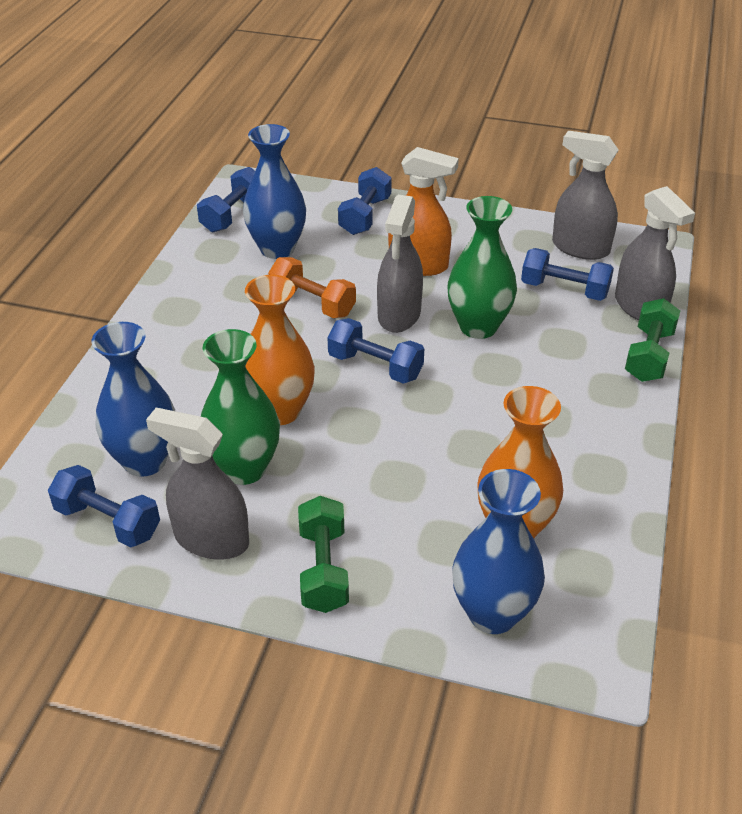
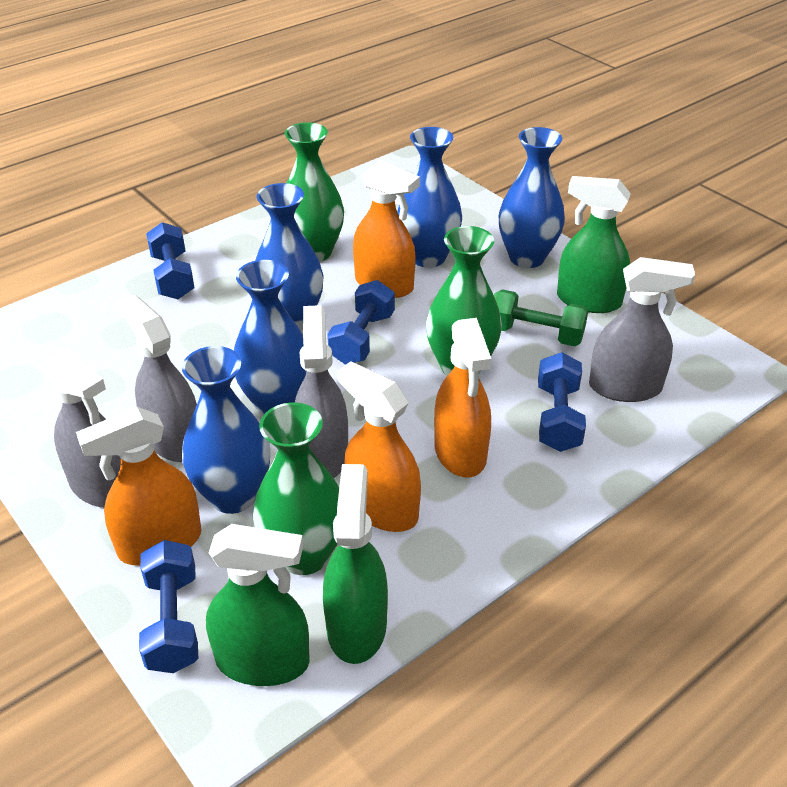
blue dumbbell: 5 -> 4
blue vase: 3 -> 5
green dumbbell: 2 -> 1
green spray bottle: 0 -> 3
green vase: 2 -> 3
orange dumbbell: 1 -> 0
orange spray bottle: 1 -> 4
orange vase: 2 -> 0

